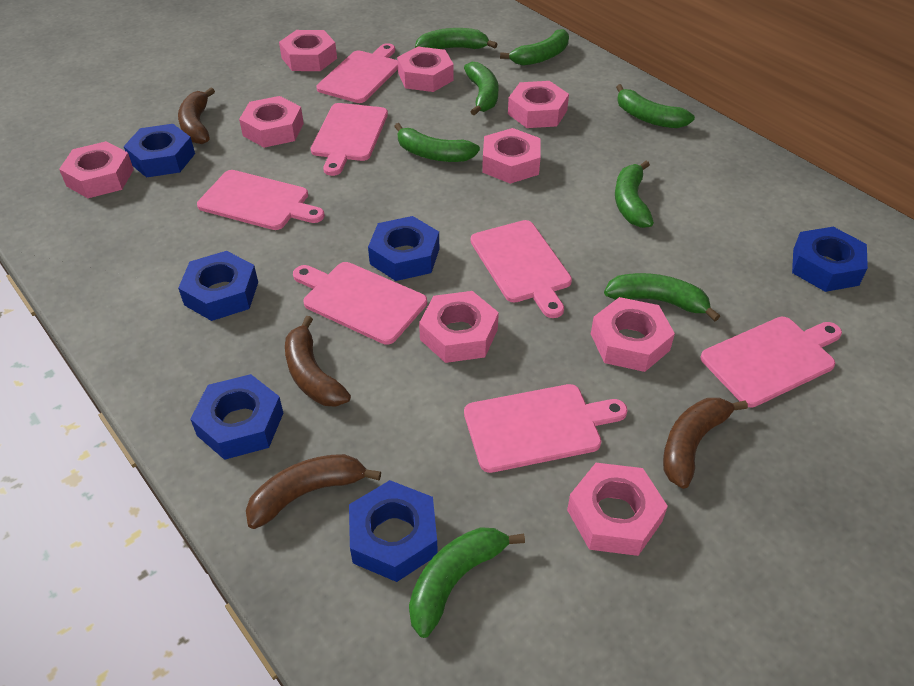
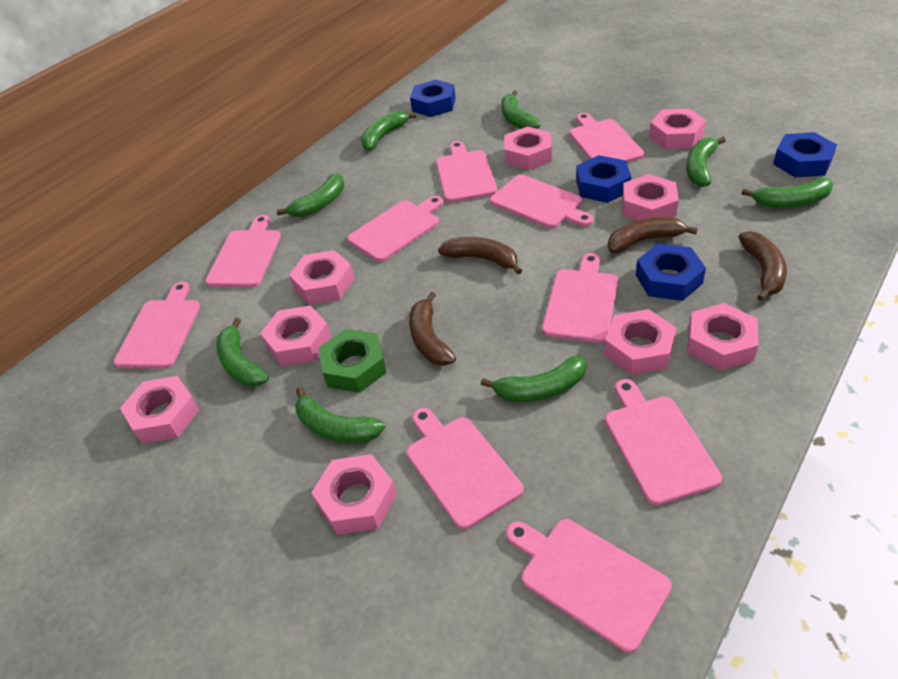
blue nut: 6 -> 4
green nut: 0 -> 1
pink cutting board: 7 -> 10

